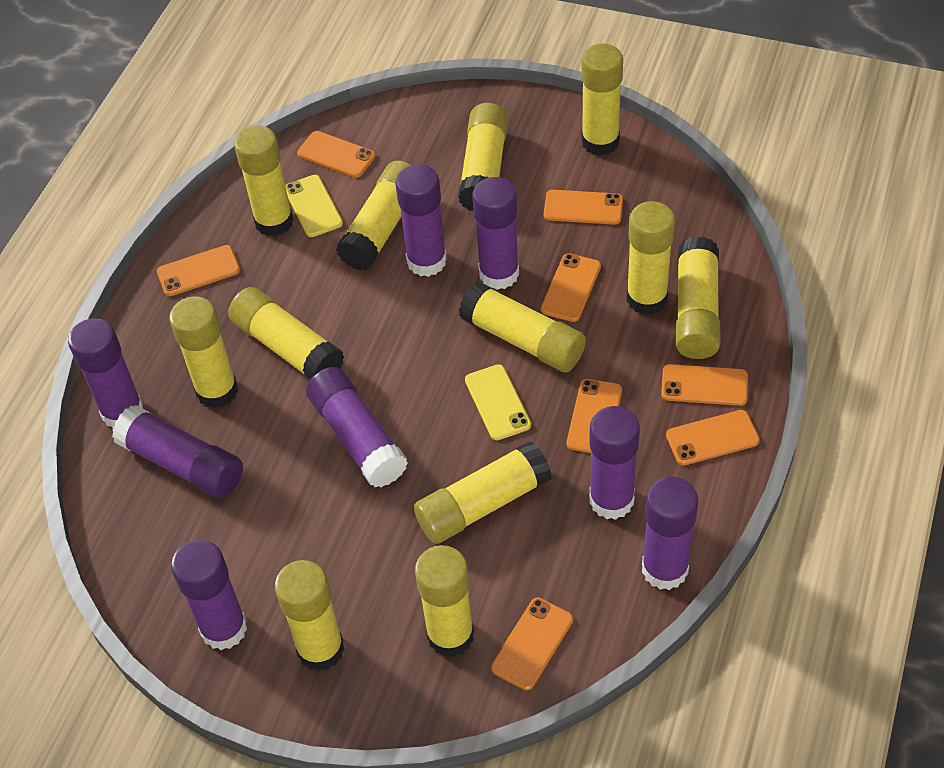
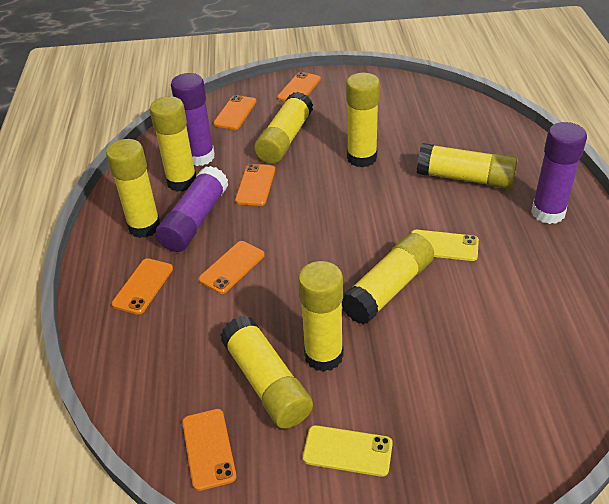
orange phone: 8 -> 6
purple glue stick: 8 -> 3
yellow glue stick: 12 -> 8

